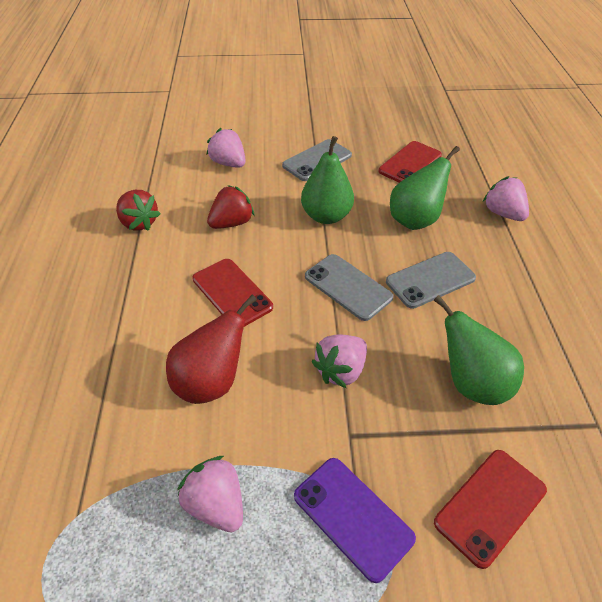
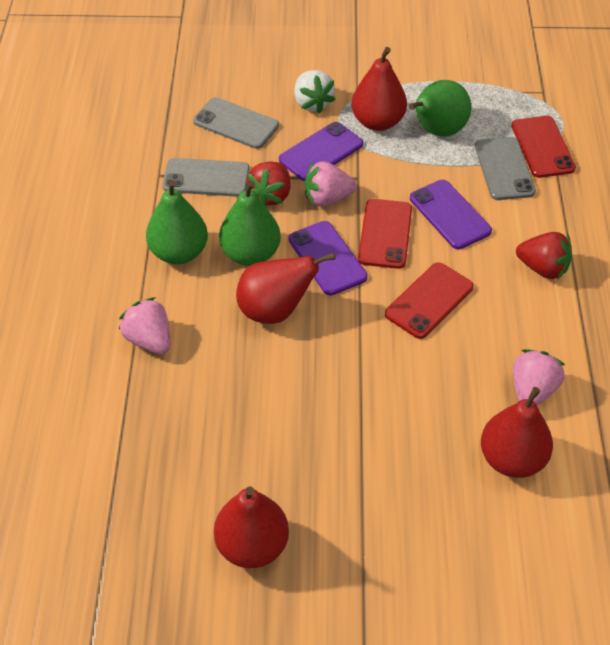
pink strawberry: 4 -> 3
purple phone: 1 -> 3
red pear: 1 -> 4
white strawberry: 0 -> 1

